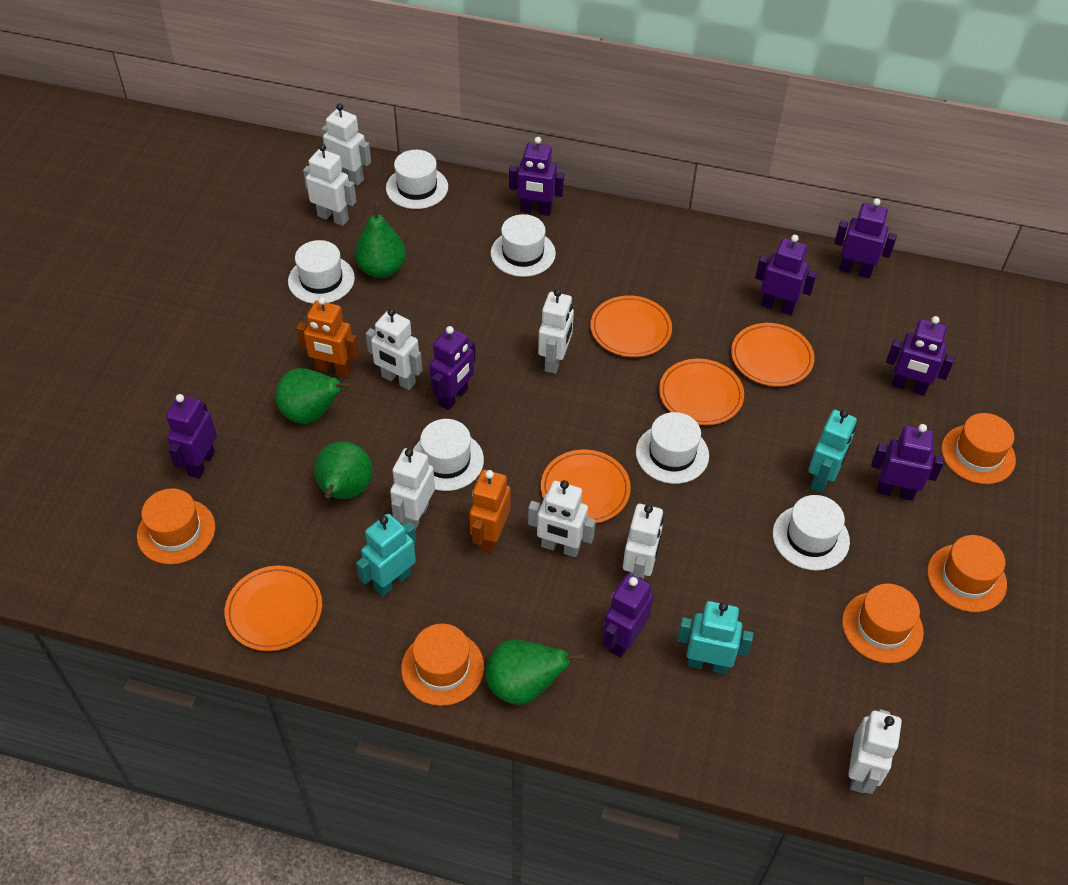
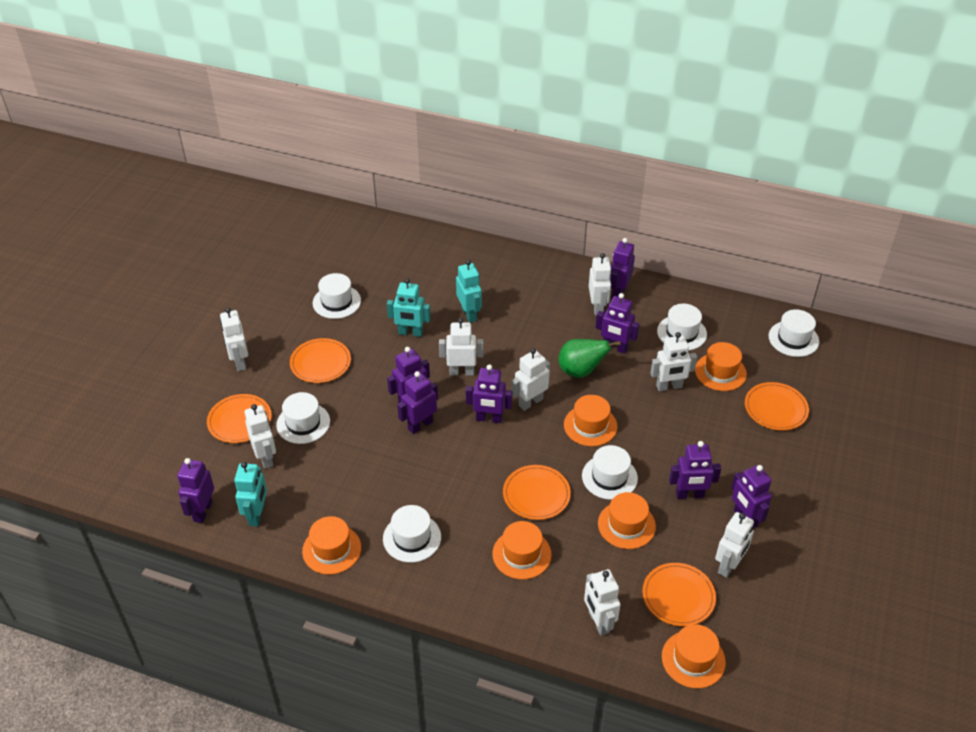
green pear: 4 -> 1
orange hat: 5 -> 6
orange robot: 2 -> 0

